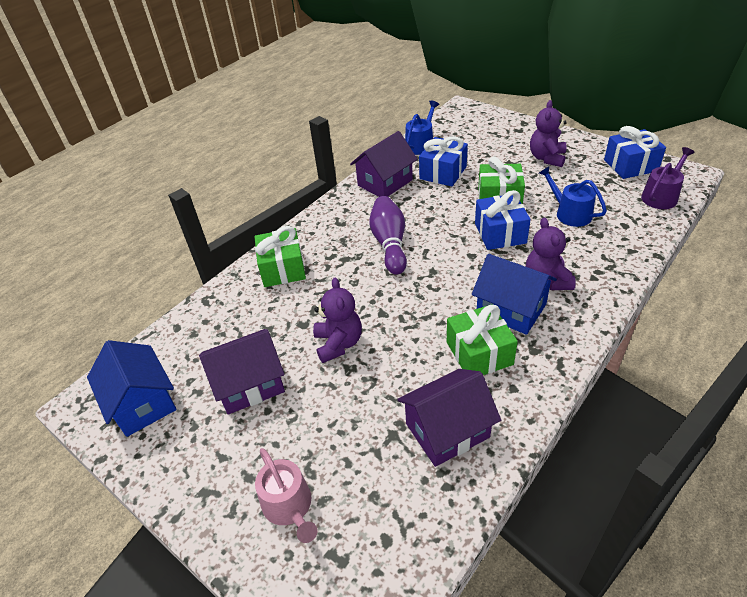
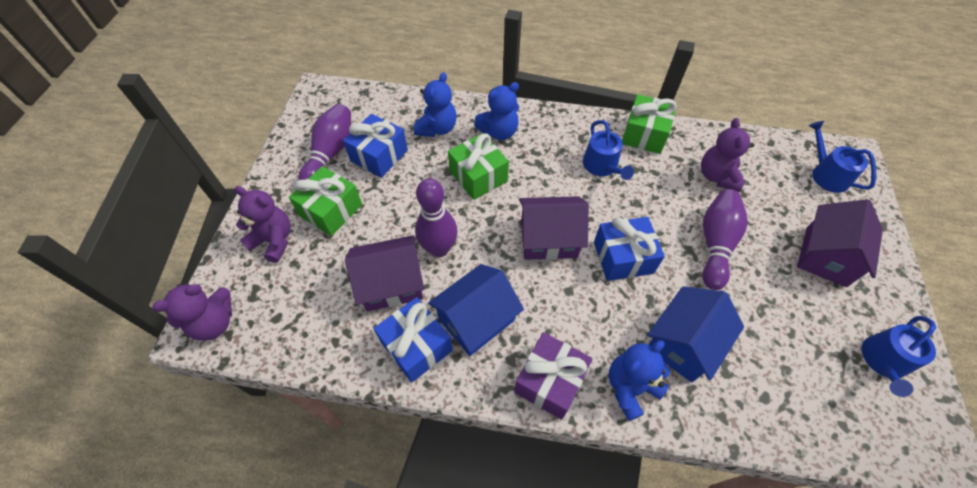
blue teddy bear: 0 -> 3
blue watering can: 2 -> 3
pink watering can: 1 -> 0
purple bowling pin: 1 -> 3
purple gift: 0 -> 1
purple watering can: 1 -> 0

